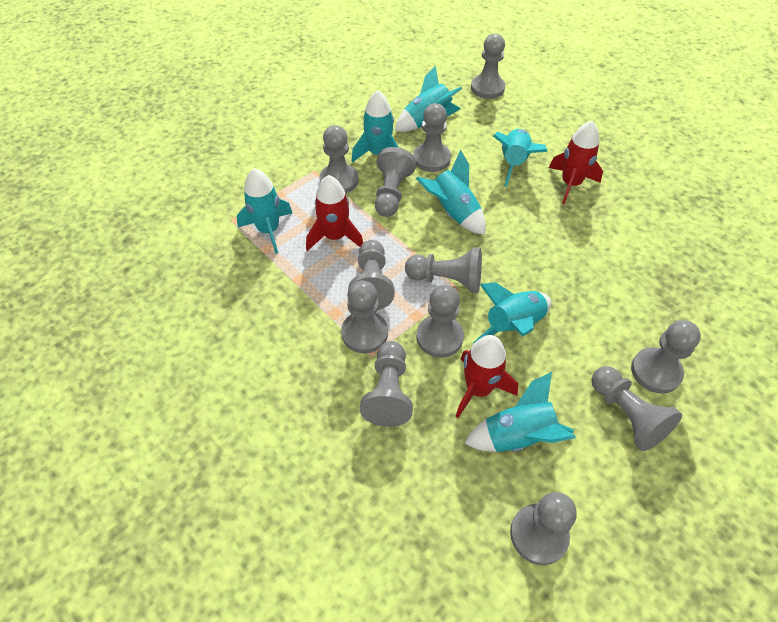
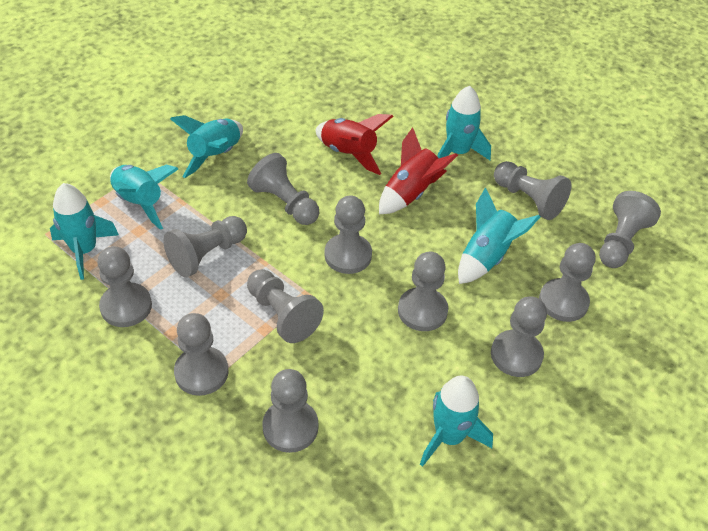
red rocket: 3 -> 2
turquoise rocket: 7 -> 6

